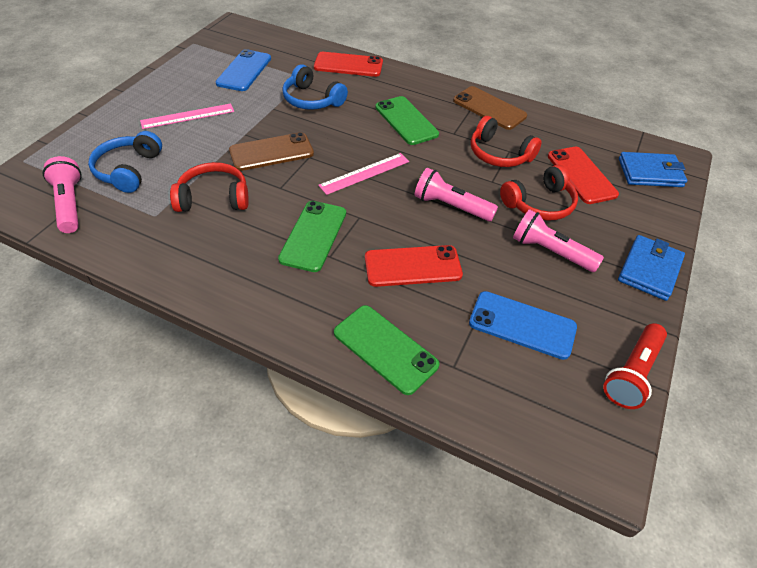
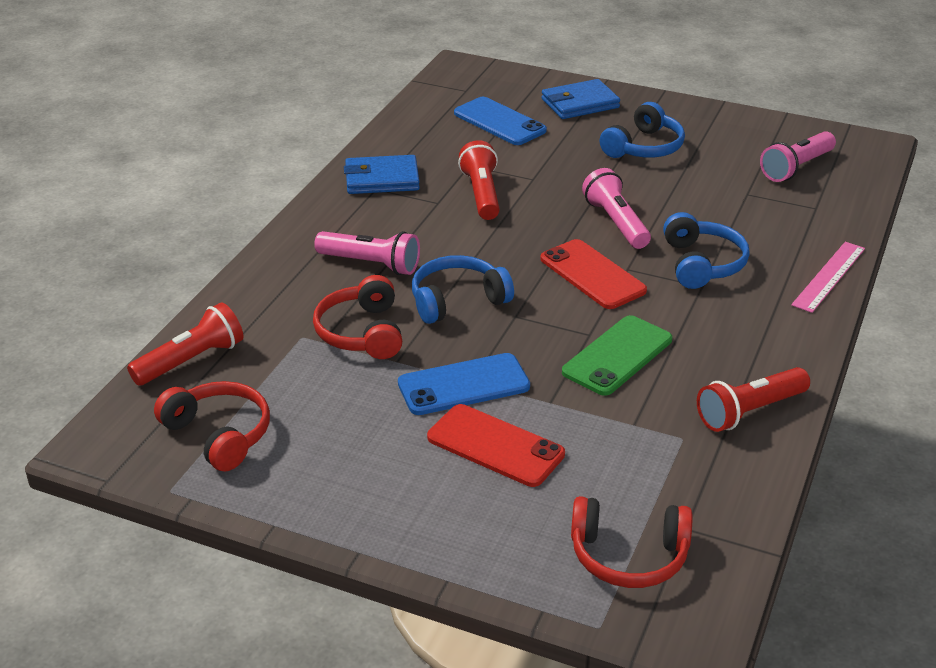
blue headphones: 2 -> 3
brown phone: 2 -> 0
green phone: 3 -> 1
pink ruler: 2 -> 1
red flashlight: 1 -> 3
red phone: 3 -> 2

